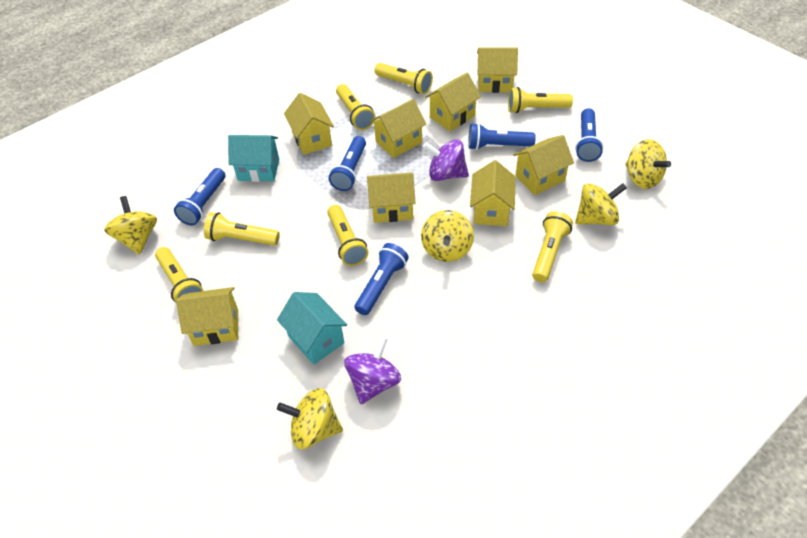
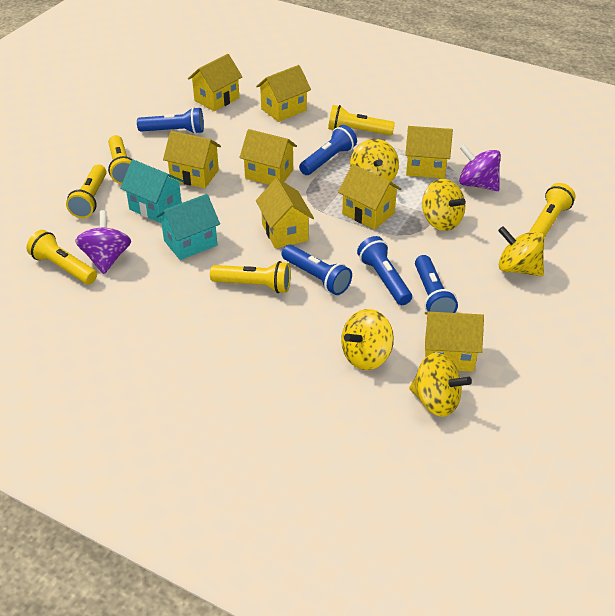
yellow flashlight: 7 -> 6

